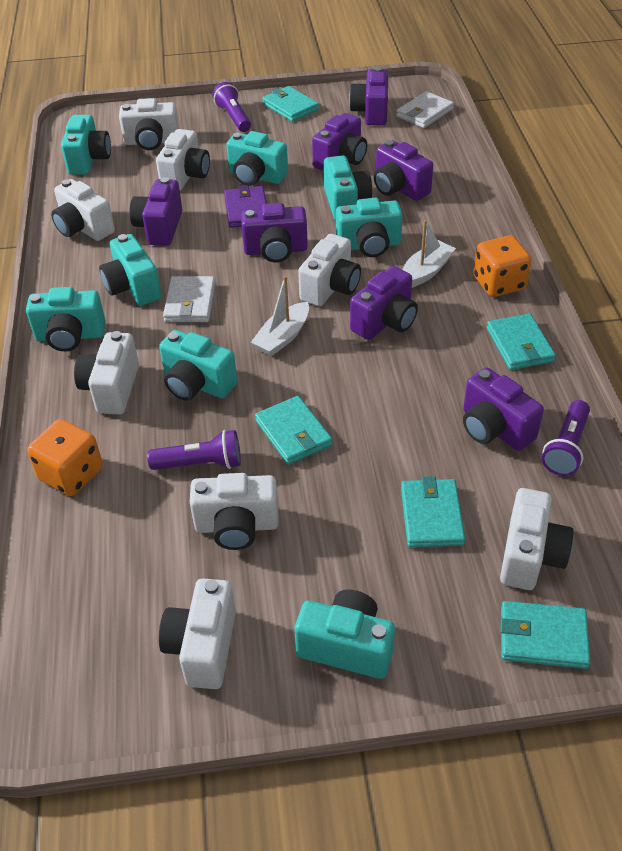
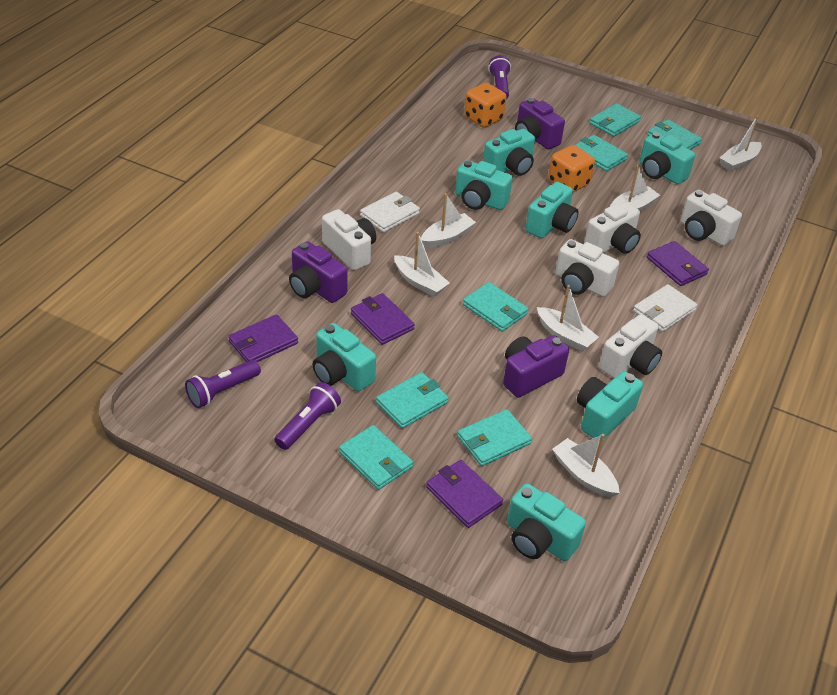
purple camera: 7 -> 3
purple wallet: 1 -> 4
turquoise camera: 8 -> 7
turquoise wallet: 5 -> 7
white boat: 2 -> 6
white camera: 8 -> 5

